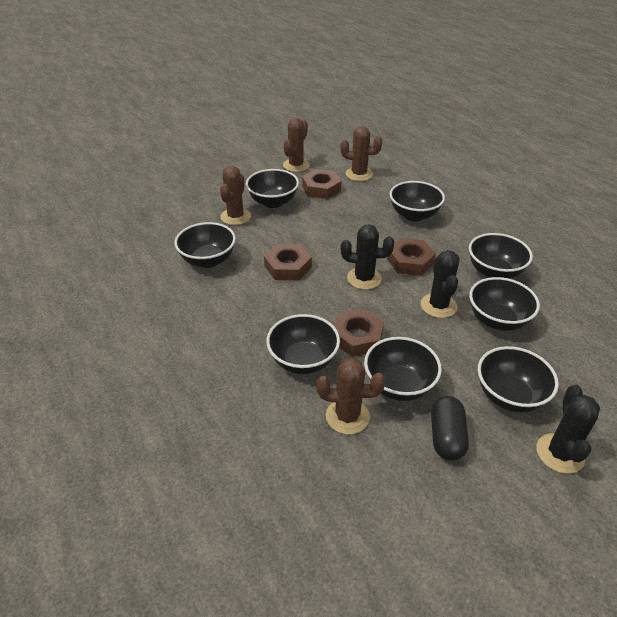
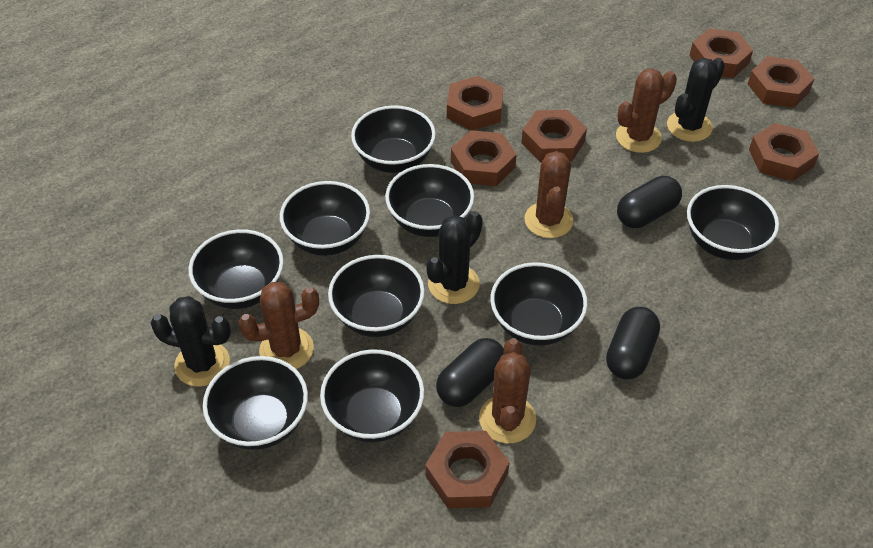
black bowl: 8 -> 9
black capsule: 1 -> 3
brown nut: 4 -> 7

